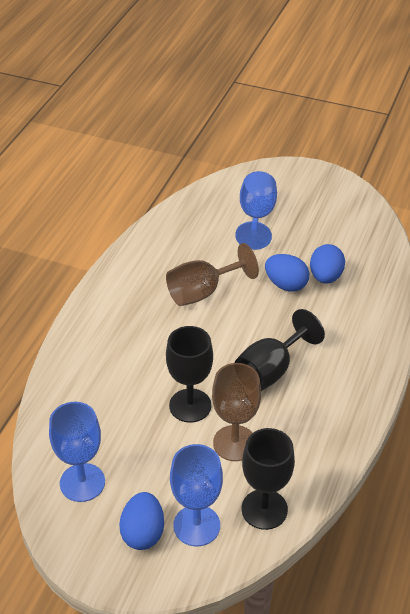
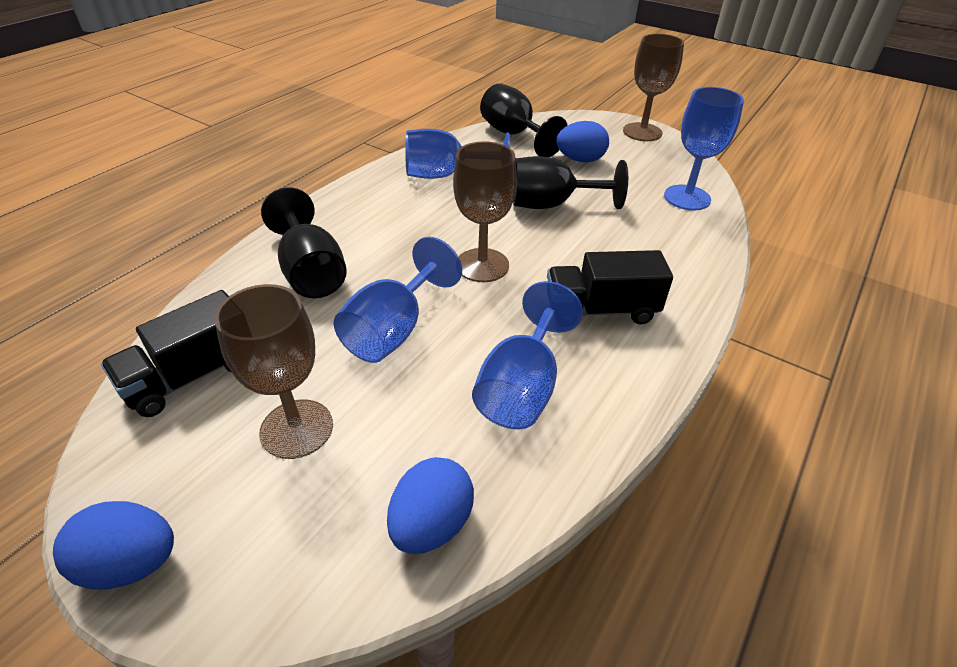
black truck: 0 -> 2
blue goblet: 3 -> 4
brown goblet: 2 -> 3

